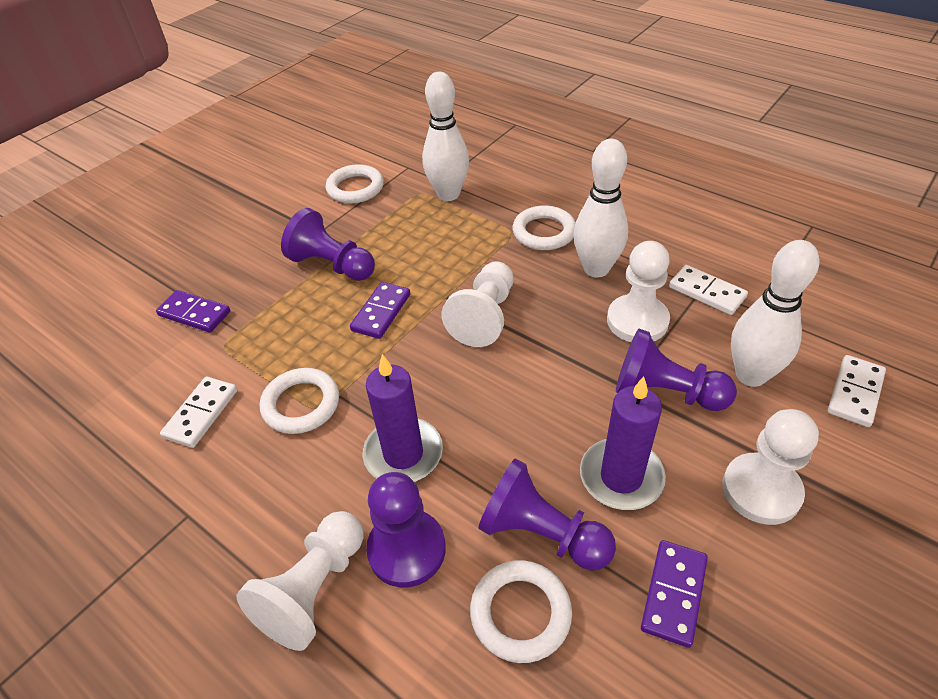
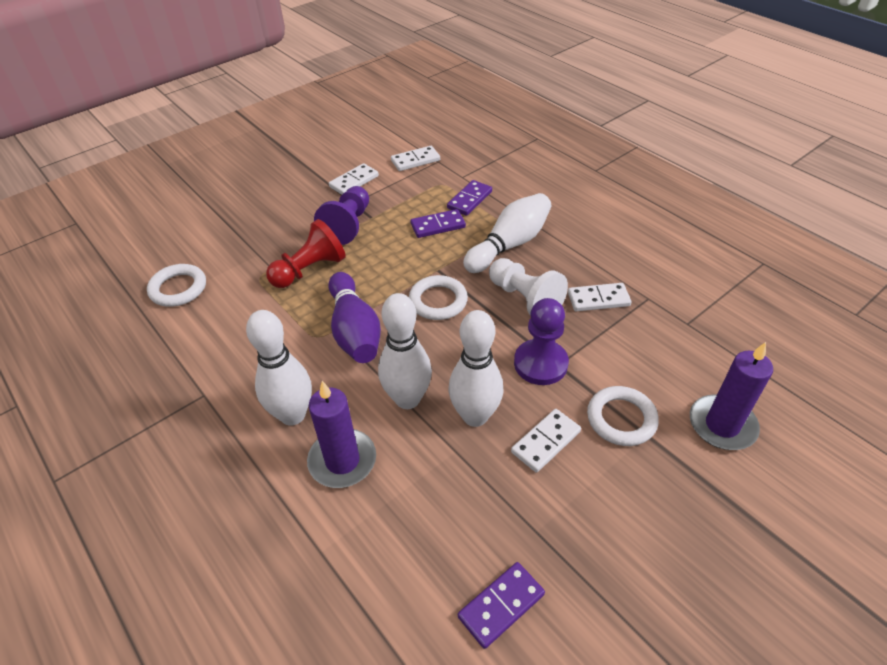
purple bowling pin: 0 -> 1
purple pawn: 4 -> 2
red pawn: 0 -> 1
white bowling pin: 3 -> 4
white domino: 3 -> 4
white pawn: 4 -> 1
white ring: 4 -> 3

